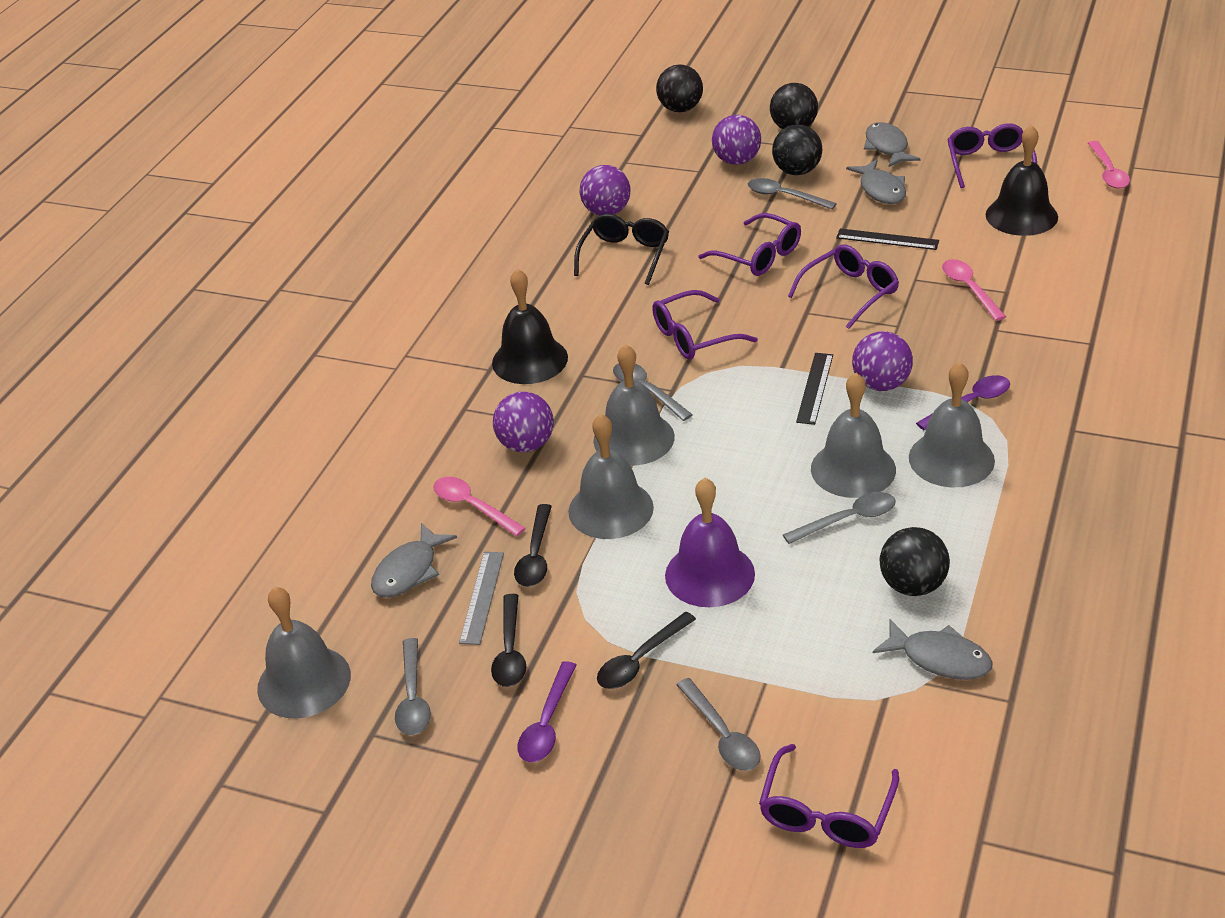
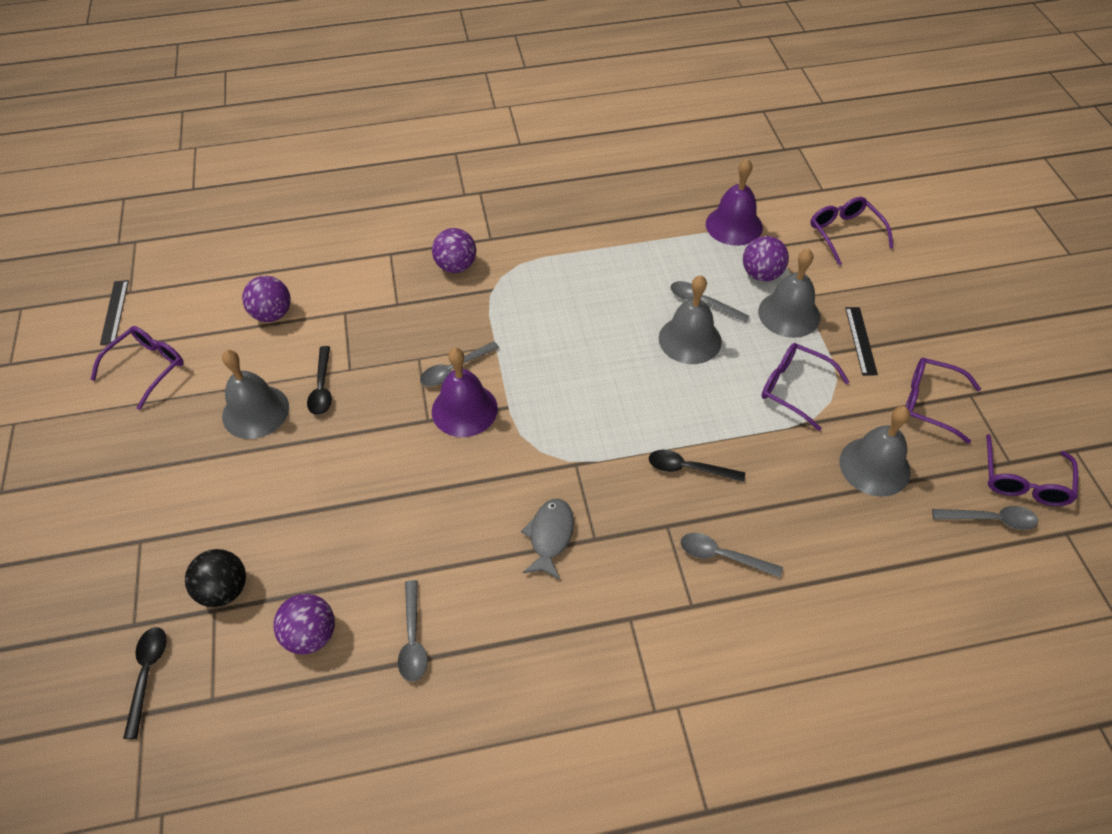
black ball: 4 -> 1
black bell: 2 -> 0
black glasses: 1 -> 0
grey bell: 5 -> 4
grey fish: 4 -> 1
grey ruler: 1 -> 0
pink spoon: 3 -> 0
purple bell: 1 -> 2
purple spoon: 2 -> 0

